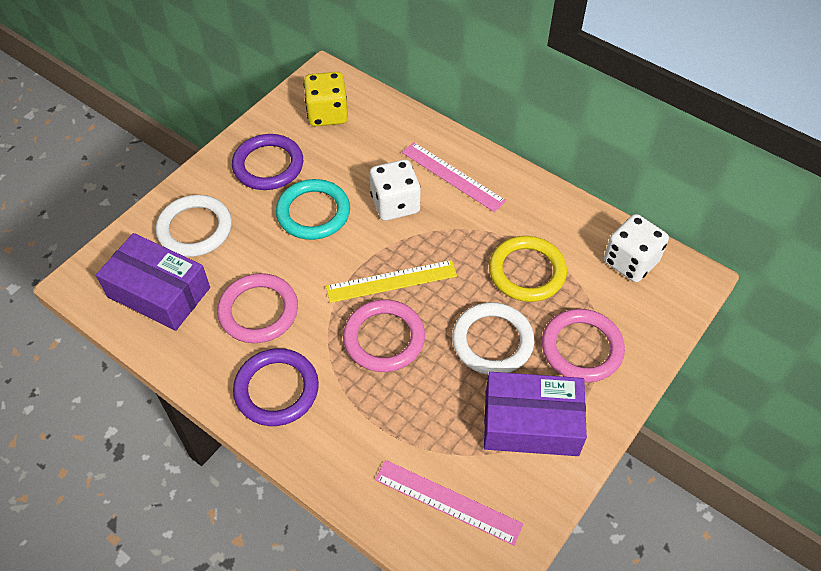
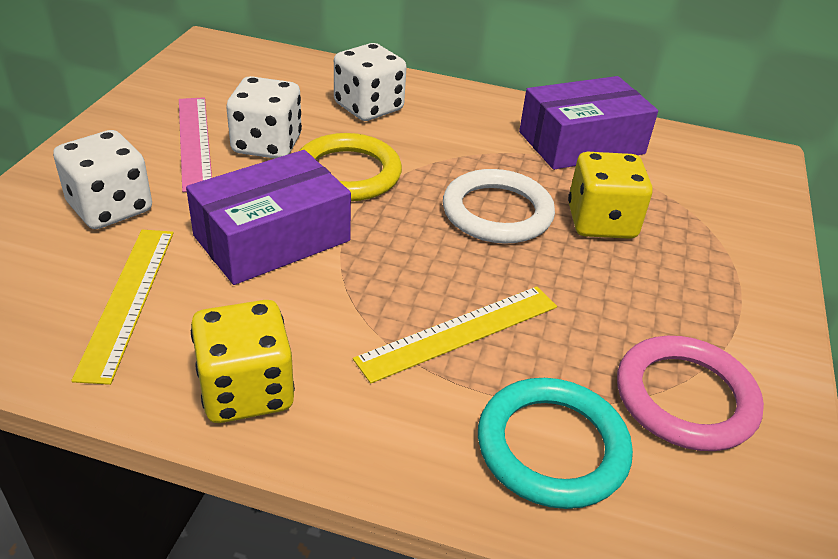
pink ring: 3 -> 1
pink ruler: 2 -> 1
purple ring: 2 -> 0
white dice: 2 -> 3
white ring: 2 -> 1
yellow dice: 1 -> 2
yellow ruler: 1 -> 2

